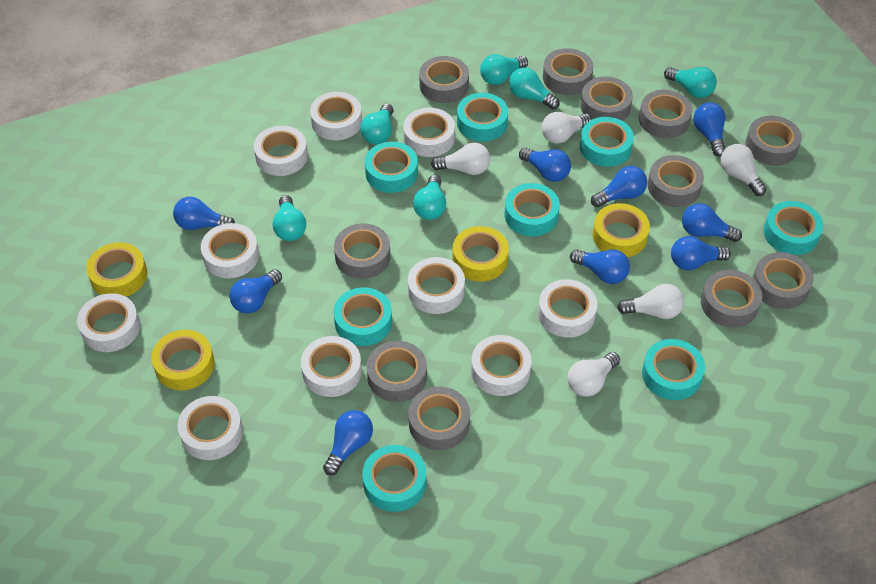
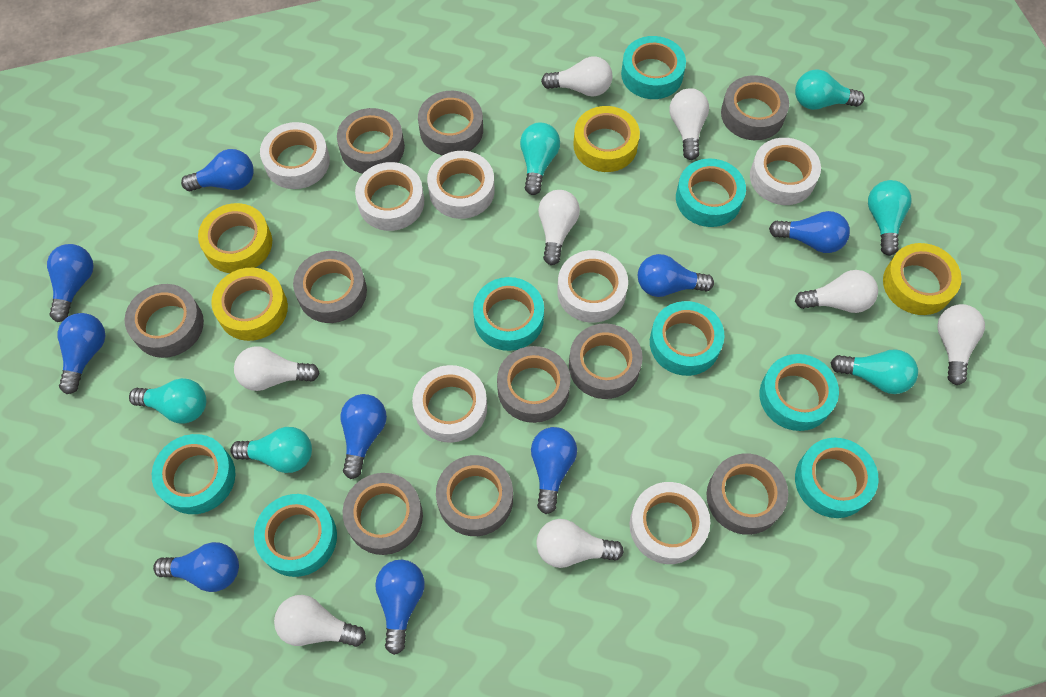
grey tape: 11 -> 10
white light bulb: 5 -> 8
white tape: 10 -> 7

